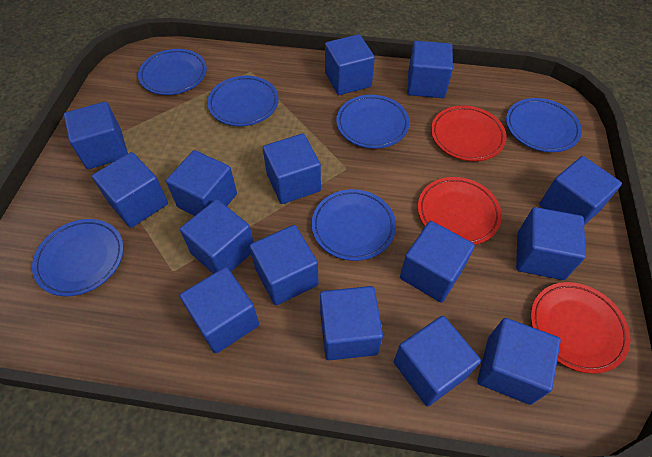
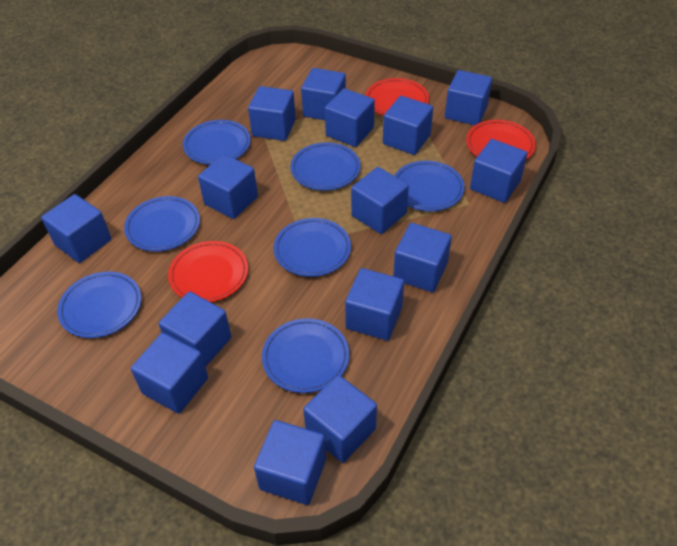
blue plate: 6 -> 7

